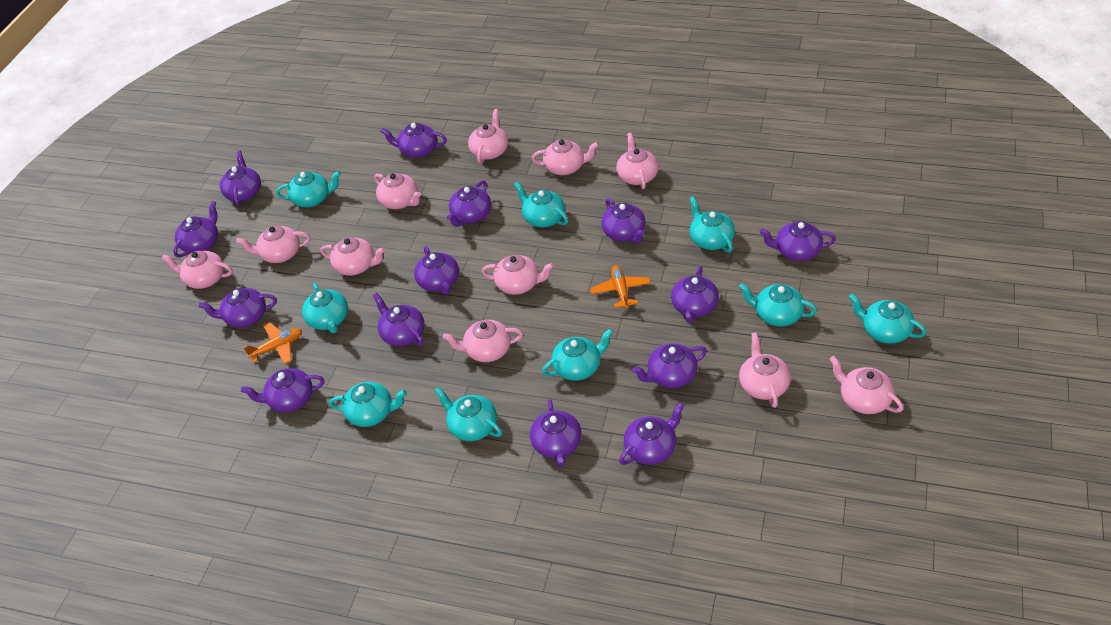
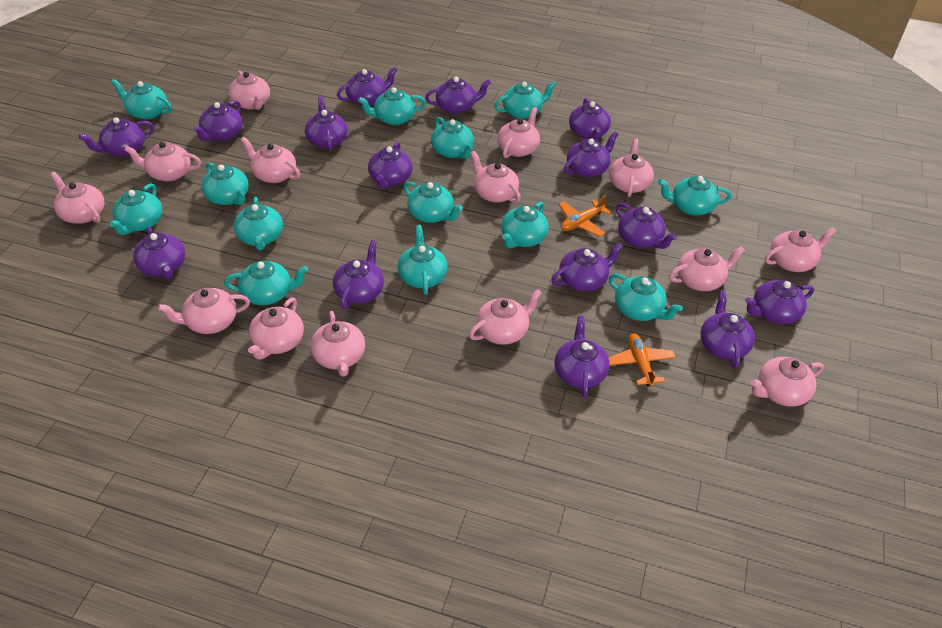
pink teapot: 11 -> 14
purple teapot: 14 -> 15
turquoise teapot: 9 -> 13

